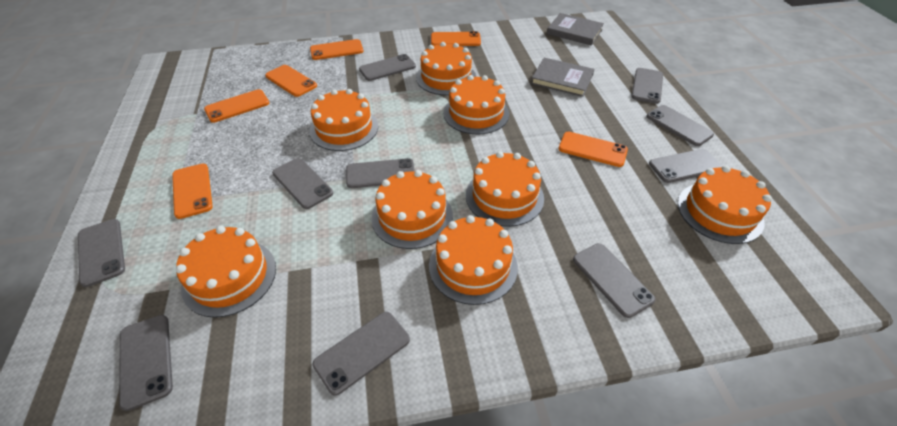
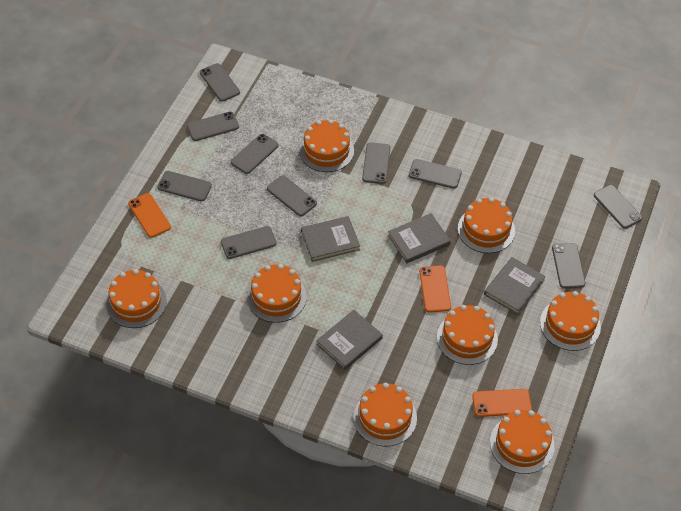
grey book: 2 -> 4
orange phone: 6 -> 3

